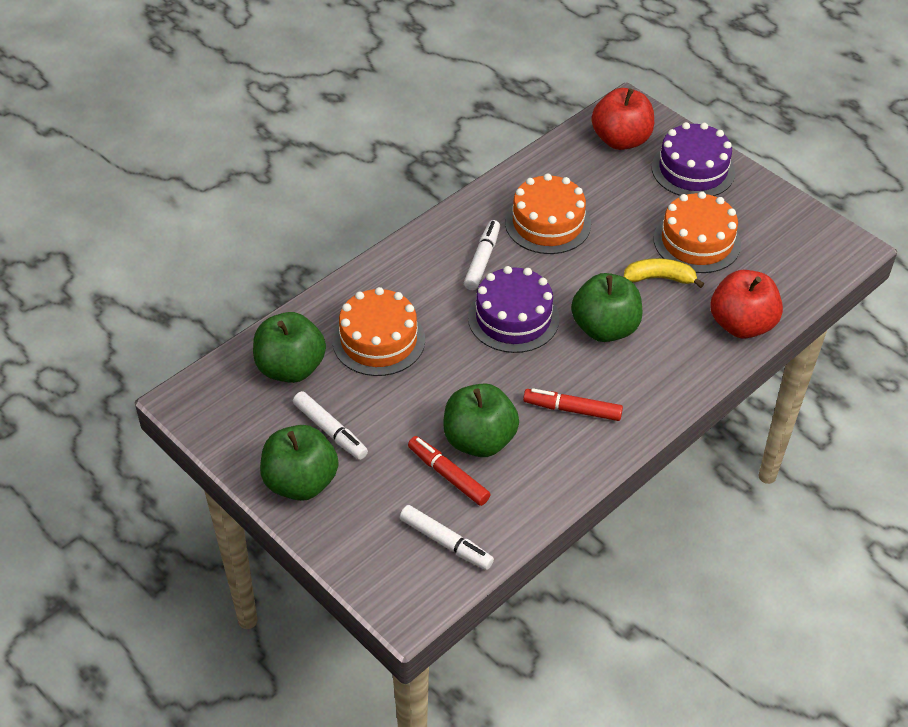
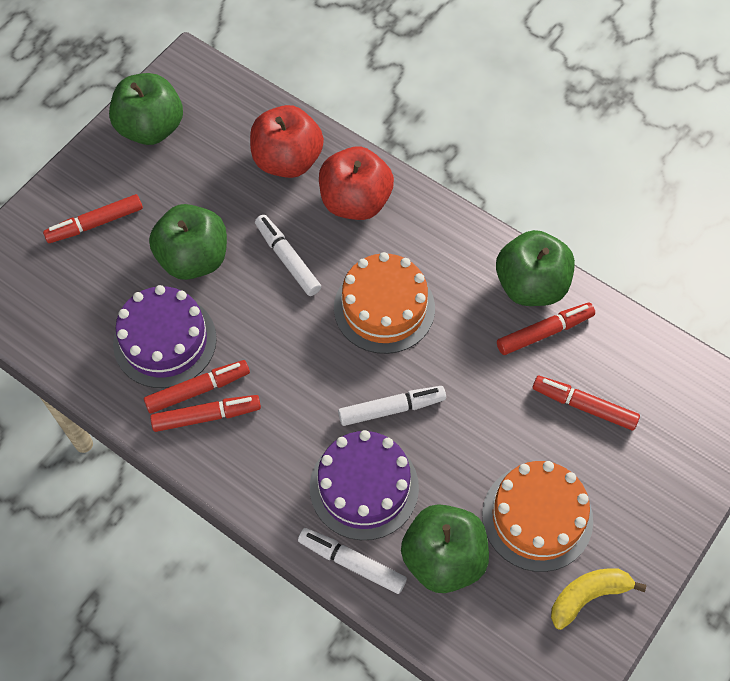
orange cake: 3 -> 2
red marker: 2 -> 5

